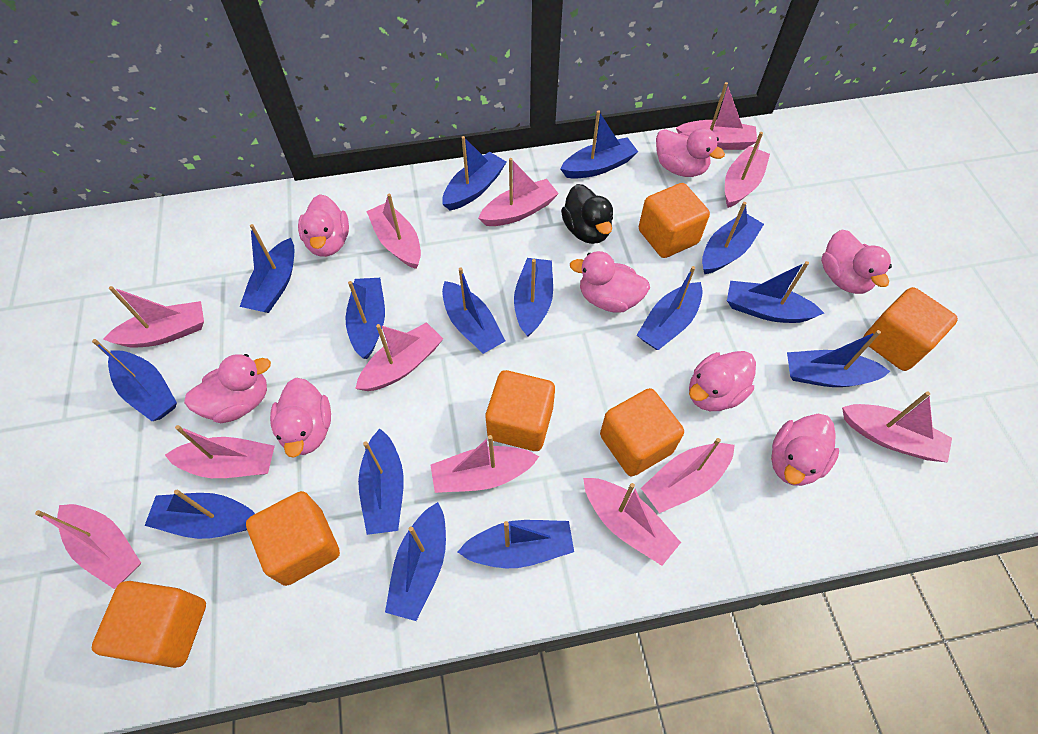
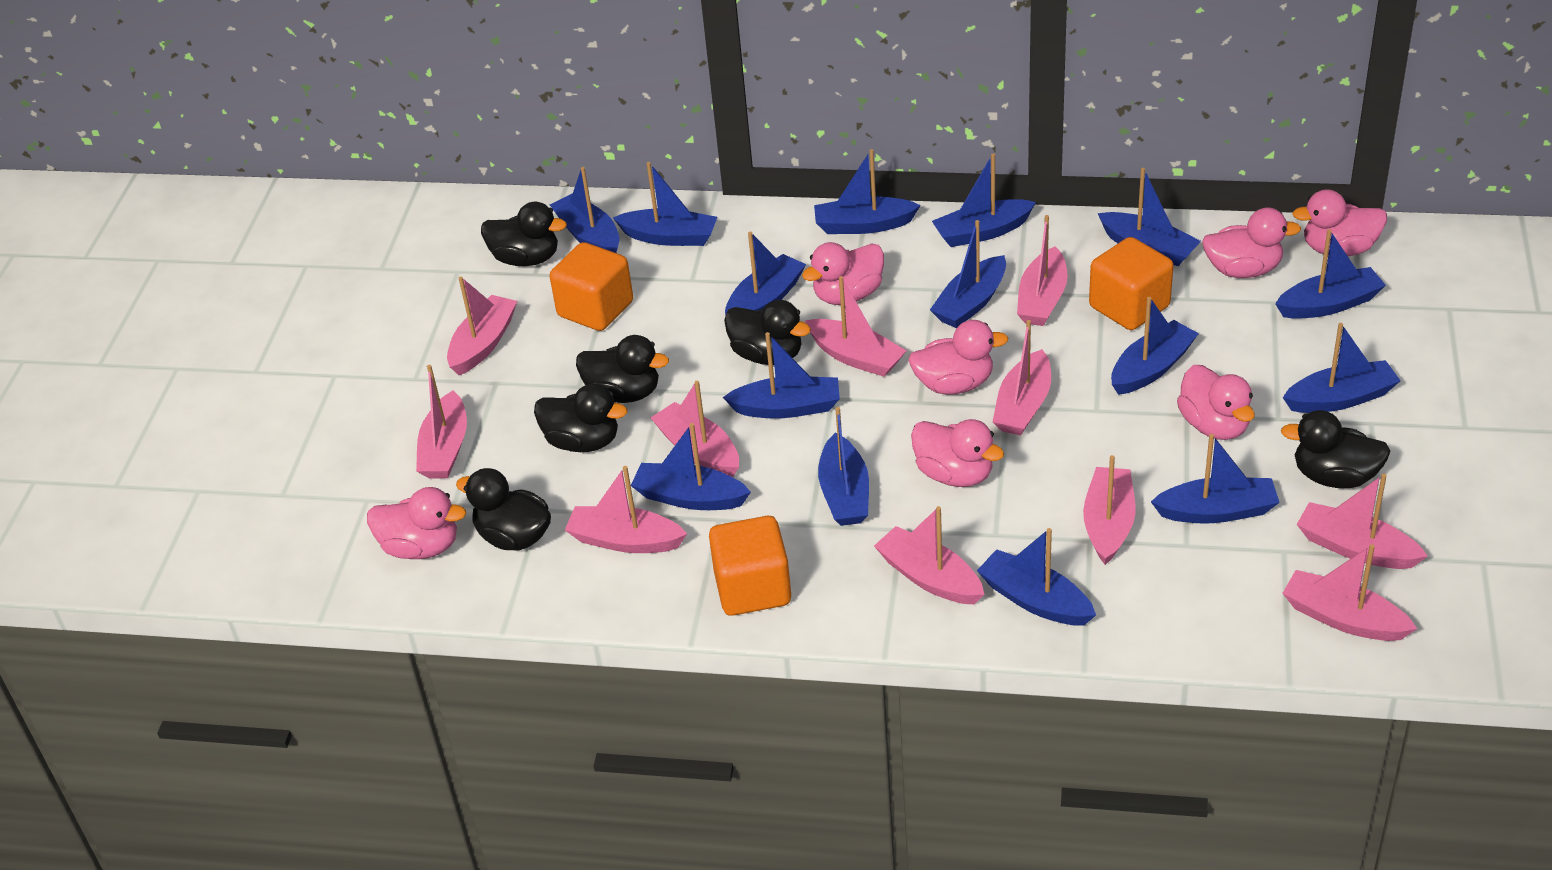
black duck: 1 -> 6
orange cube: 6 -> 3
pink boat: 12 -> 11
pink duck: 8 -> 7

